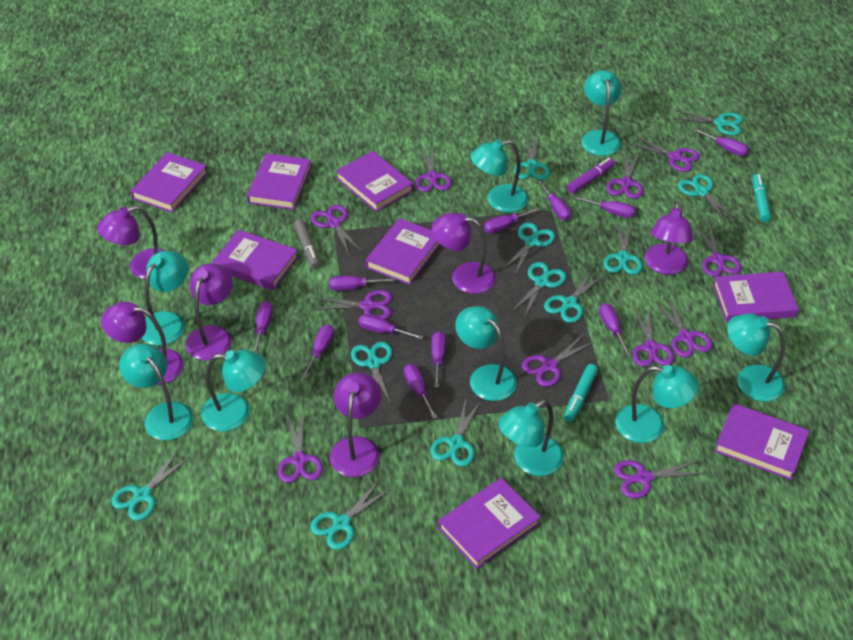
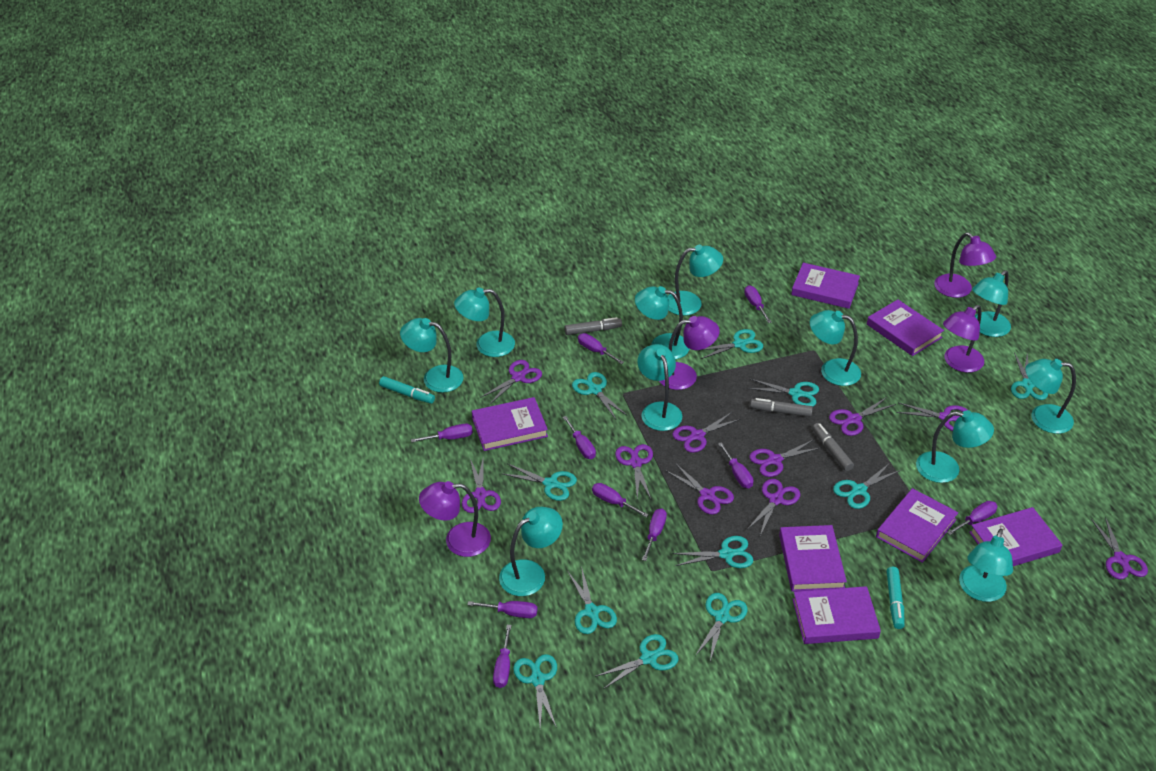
grey marker: 1 -> 3
purple book: 8 -> 7
purple lamp: 6 -> 4
purple marker: 1 -> 0
purple scissors: 11 -> 10
purple screwdriver: 11 -> 10
turquoise lamp: 9 -> 11

